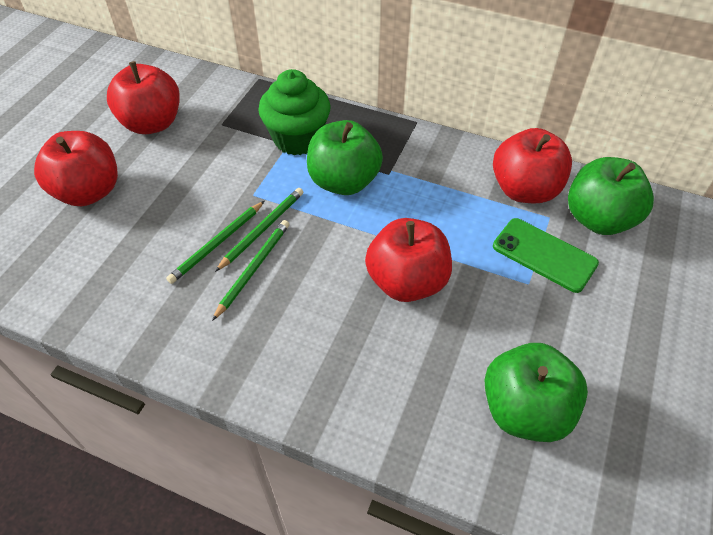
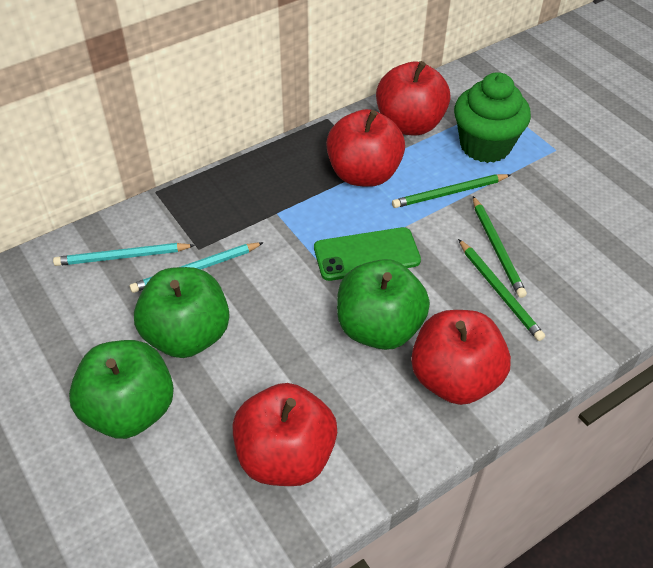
turquoise pencil: 0 -> 2

